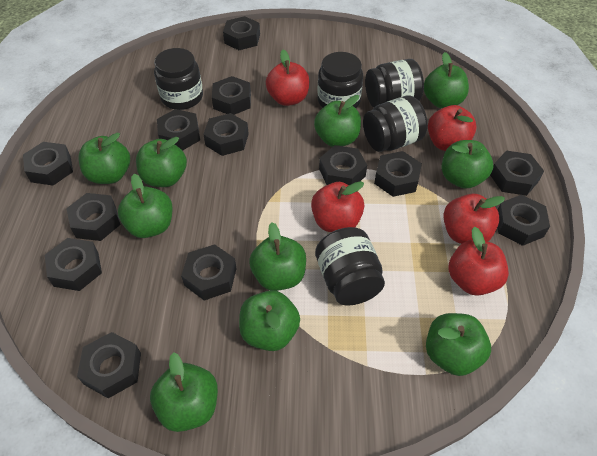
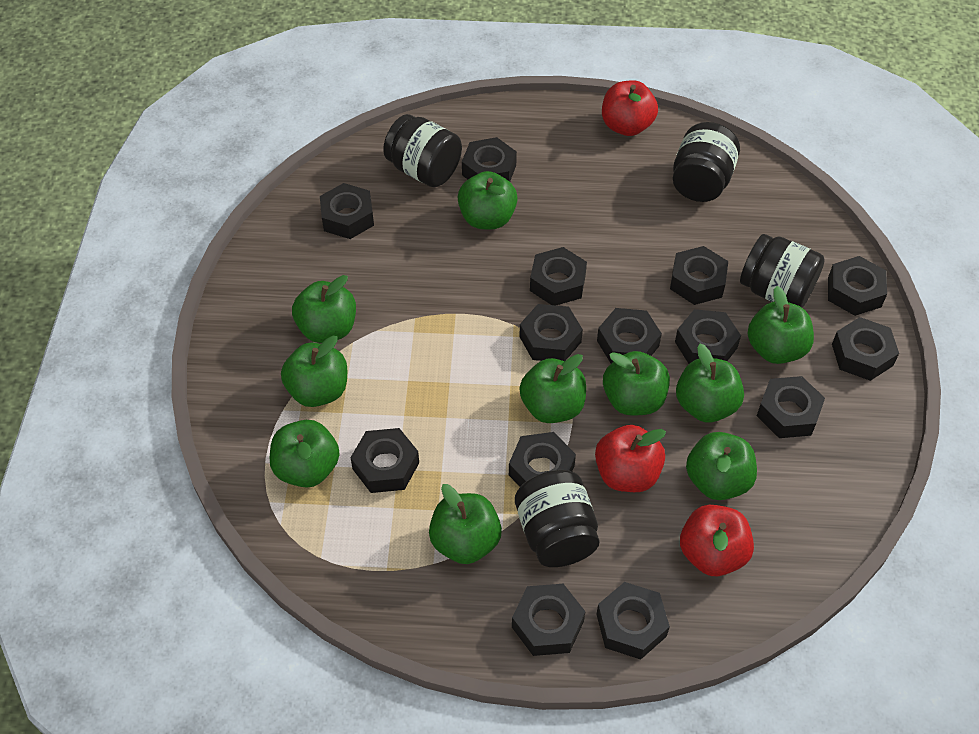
black jar: 5 -> 4
black nut: 13 -> 14
red apple: 5 -> 3

